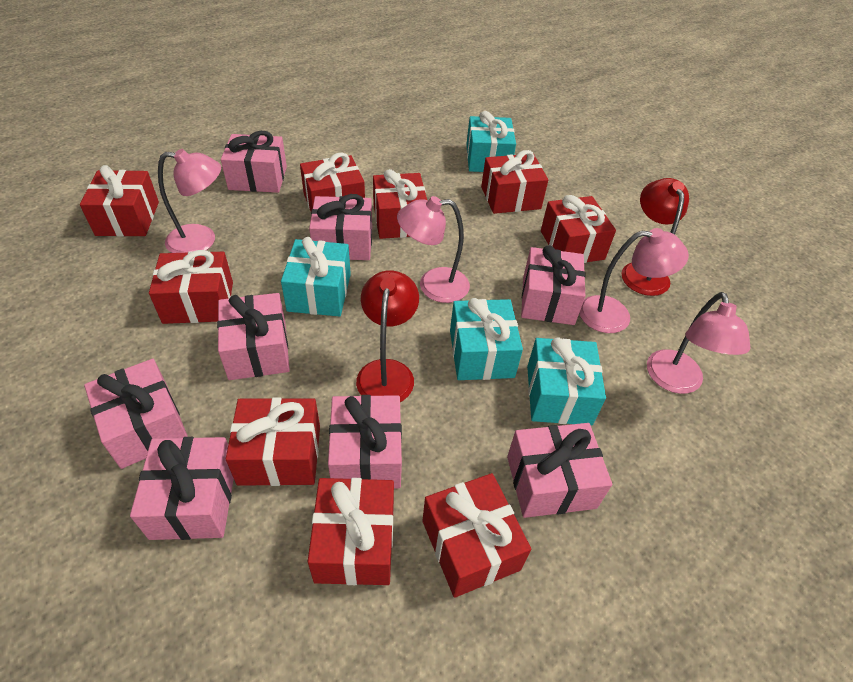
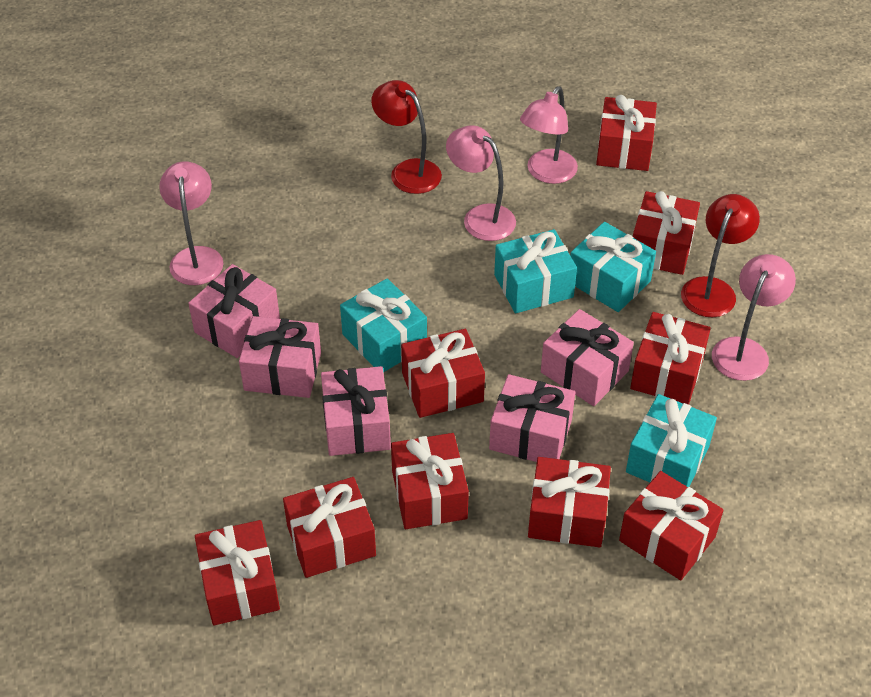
pink gift: 8 -> 5

